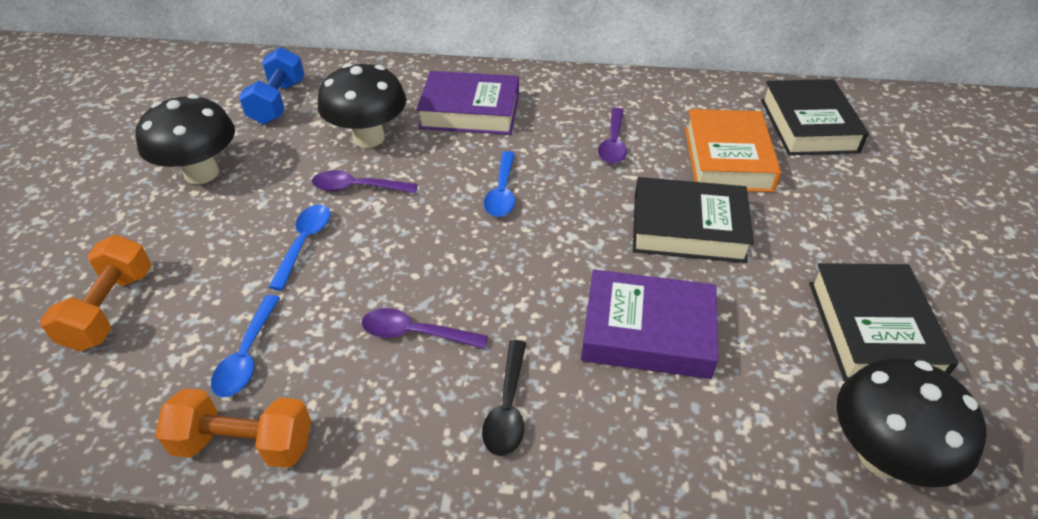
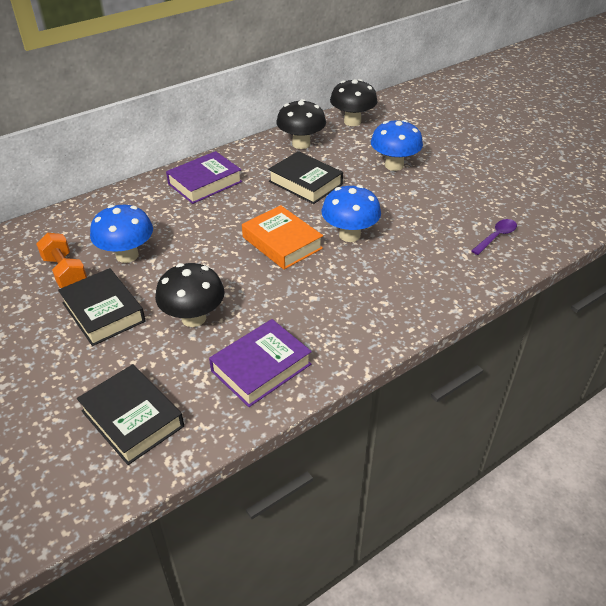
black spoon: 1 -> 0
blue dumbbell: 1 -> 0
blue mushroom: 0 -> 3
blue spoon: 3 -> 0
orange dumbbell: 2 -> 1
purple spoon: 3 -> 1

